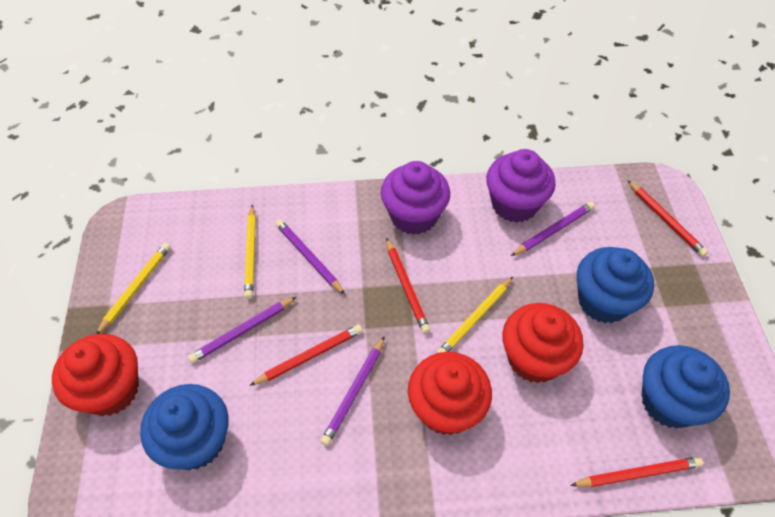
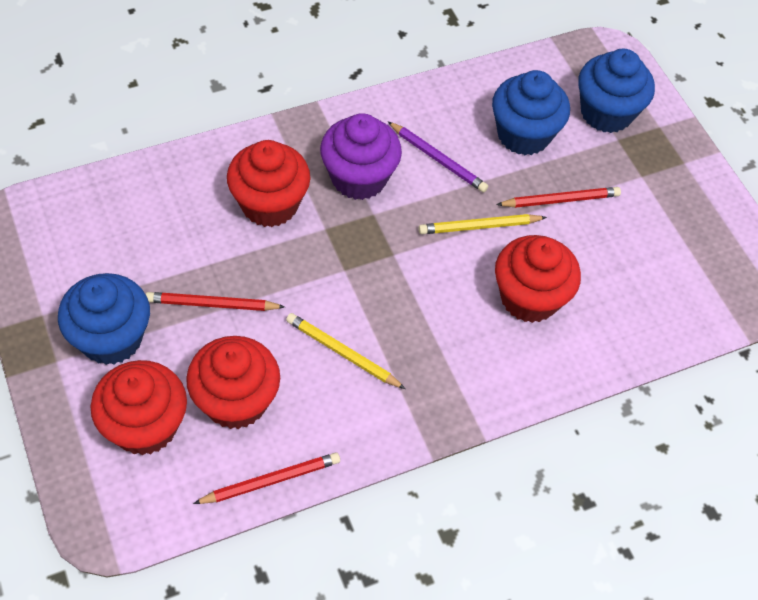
purple cupcake: 2 -> 1
purple pencil: 4 -> 1
red cupcake: 3 -> 4
red pencil: 4 -> 3
yellow pencil: 3 -> 2

